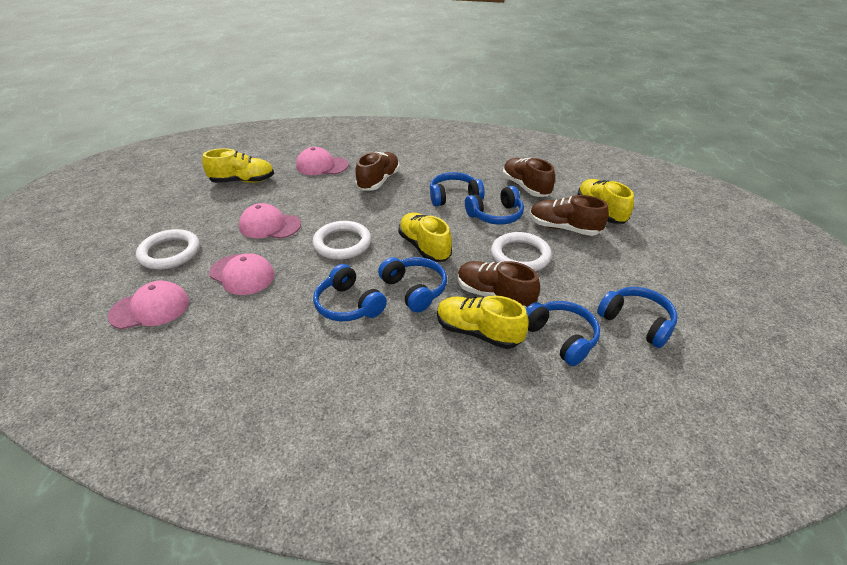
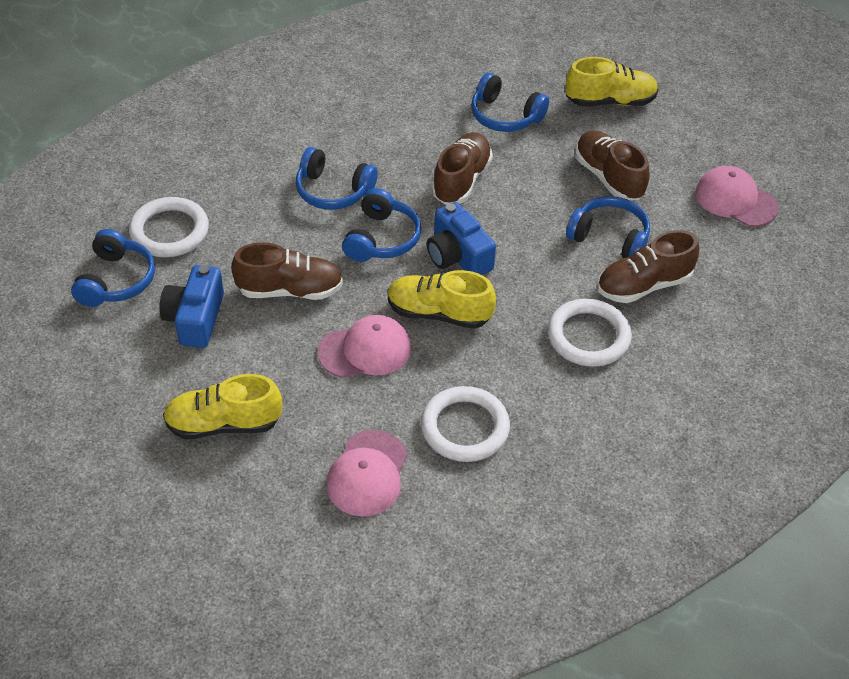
blue camera: 0 -> 2
blue headphones: 6 -> 5
pink cap: 4 -> 3
yellow shoe: 4 -> 3

